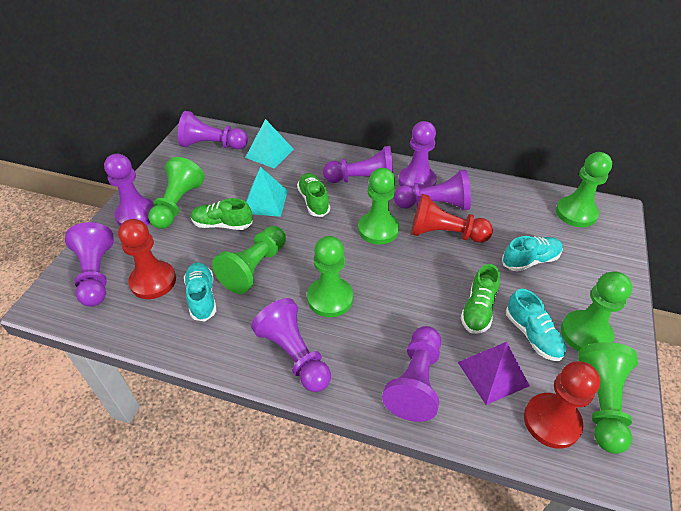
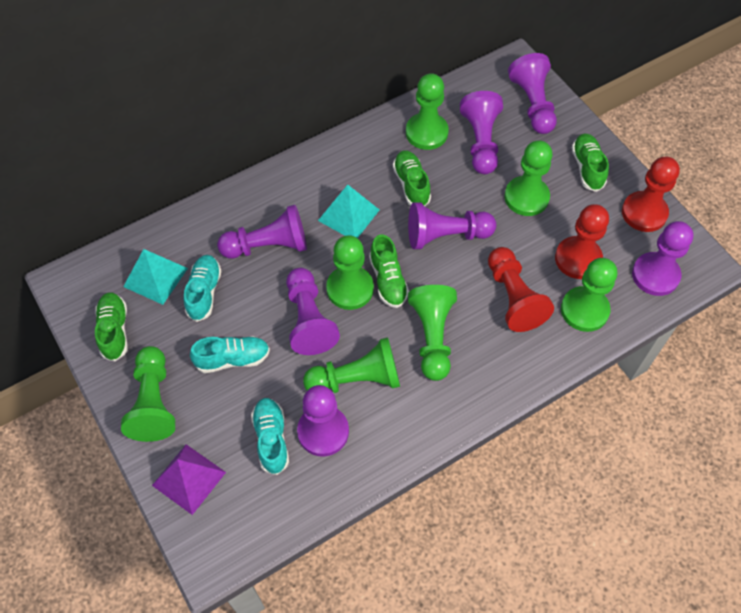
green shoe: 3 -> 4
purple pawn: 8 -> 7

